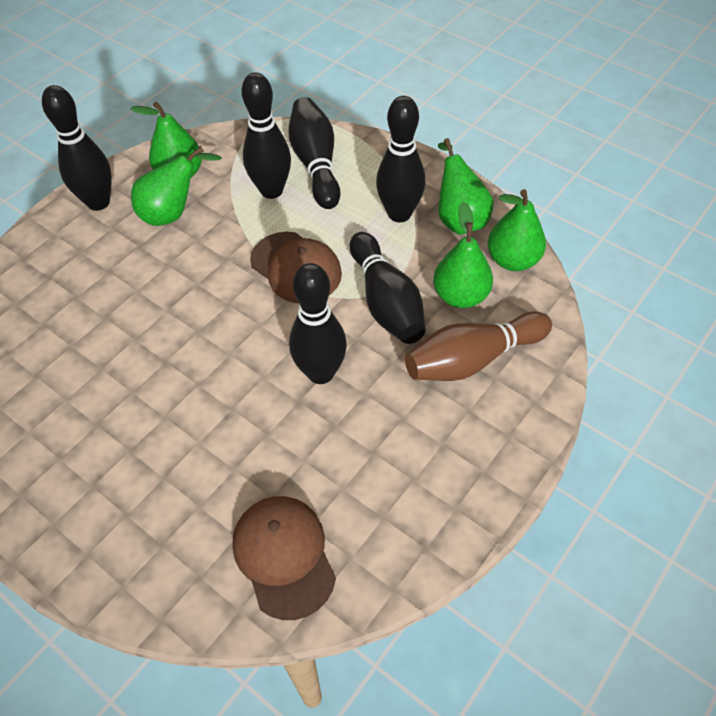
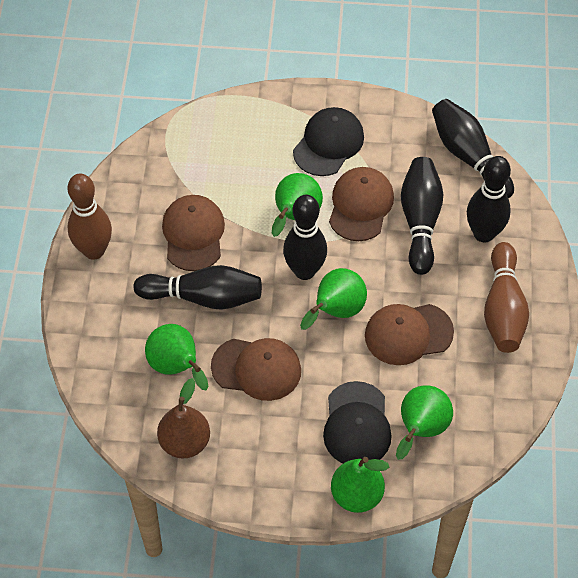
black bowling pin: 6 -> 5
black cap: 0 -> 2
brown bowling pin: 1 -> 2
brown cap: 2 -> 4
brown pear: 0 -> 1

